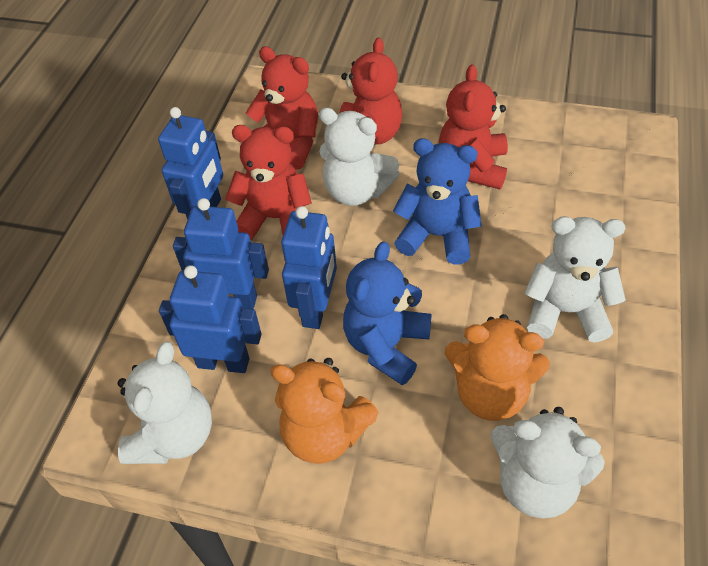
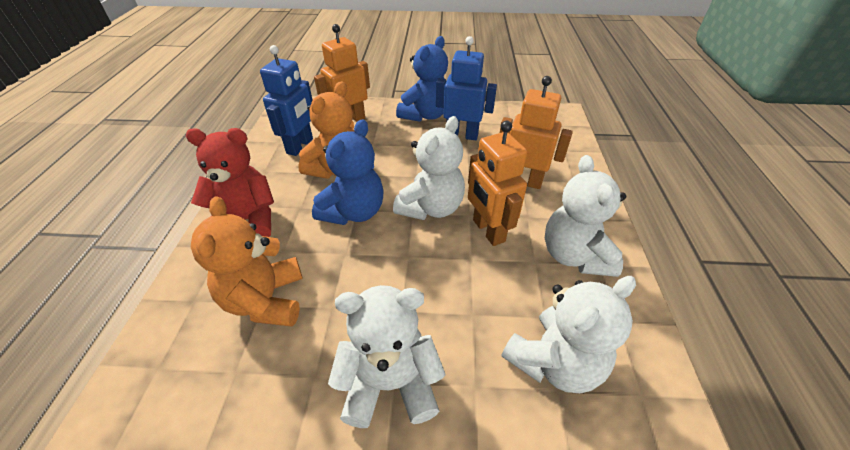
blue robot: 4 -> 2
orange robot: 0 -> 3
red teddy bear: 4 -> 1

